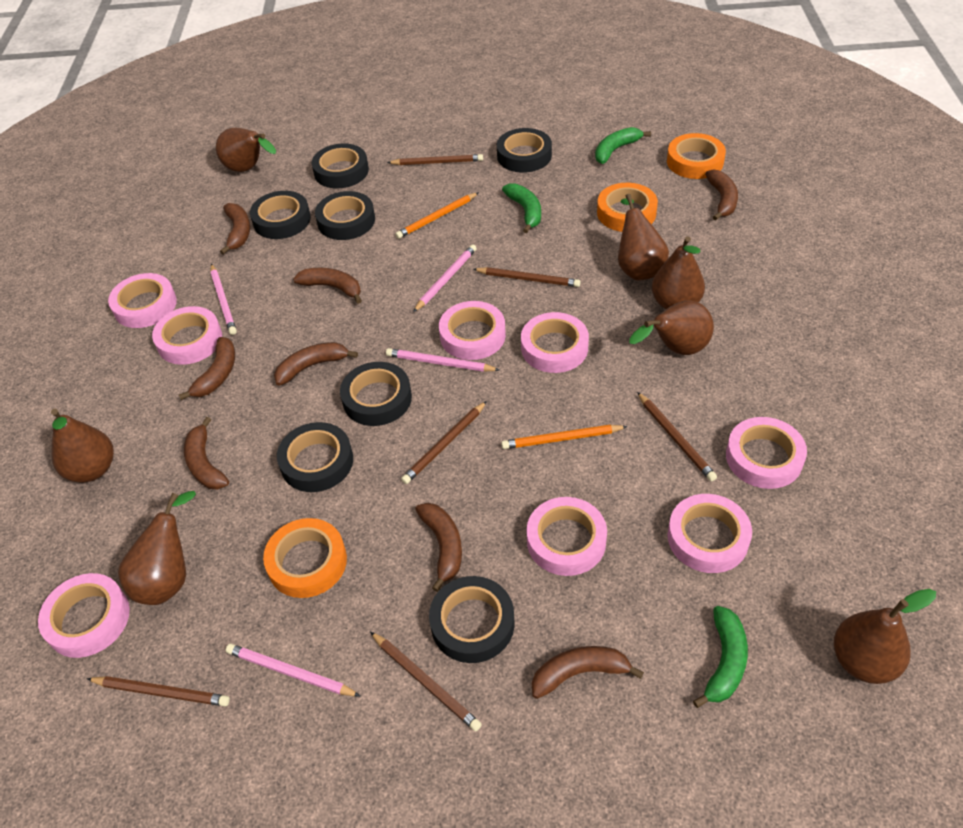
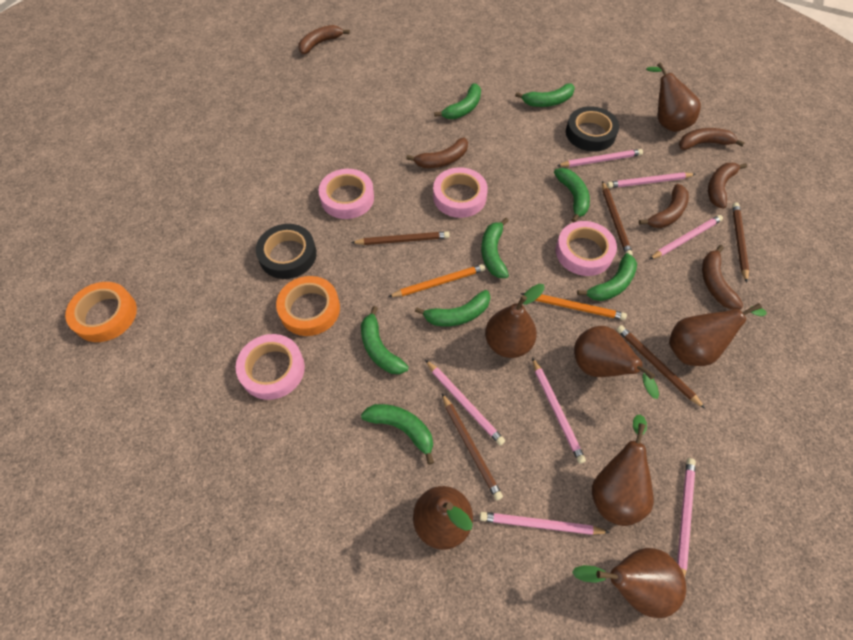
black tape: 7 -> 2
brown banana: 8 -> 6
brown pencil: 6 -> 5
green banana: 3 -> 8
orange tape: 3 -> 2
pink pencil: 4 -> 7
pink tape: 8 -> 4

